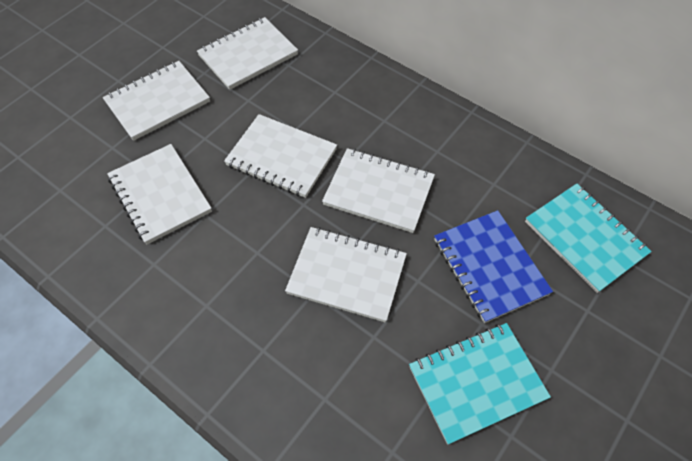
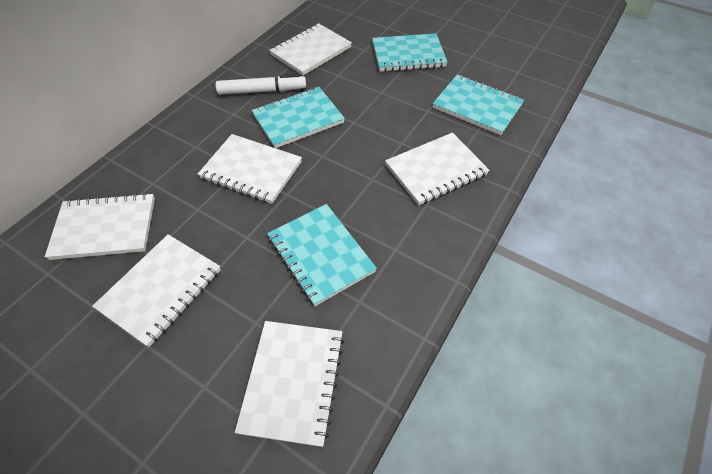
blue notebook: 1 -> 0
turquoise notebook: 2 -> 4
white marker: 0 -> 1

